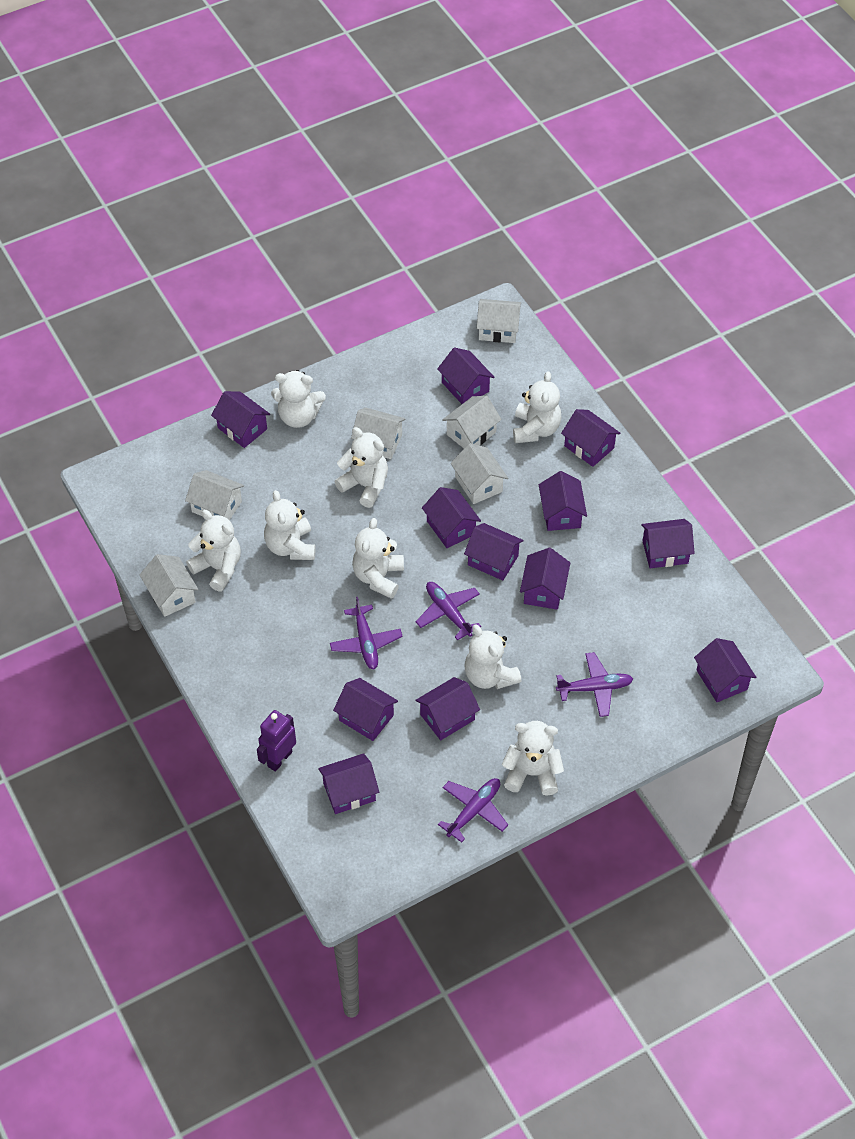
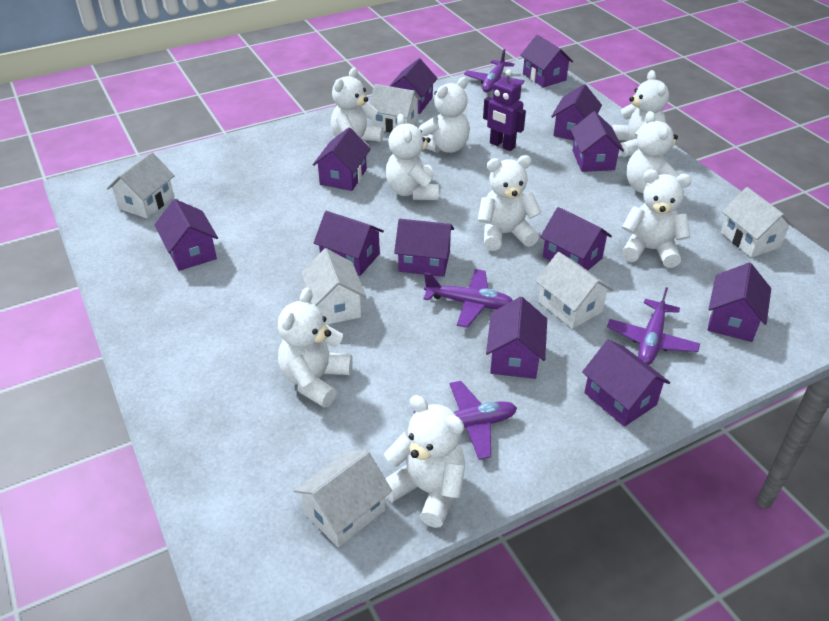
white teddy bear: 8 -> 9

